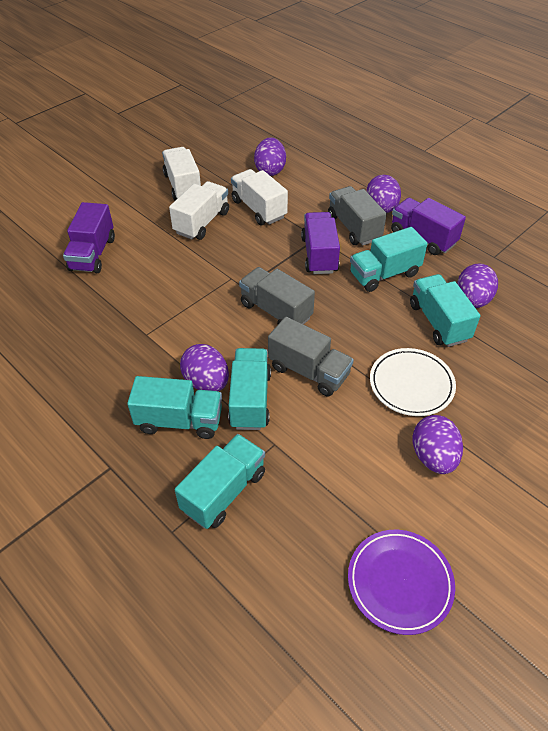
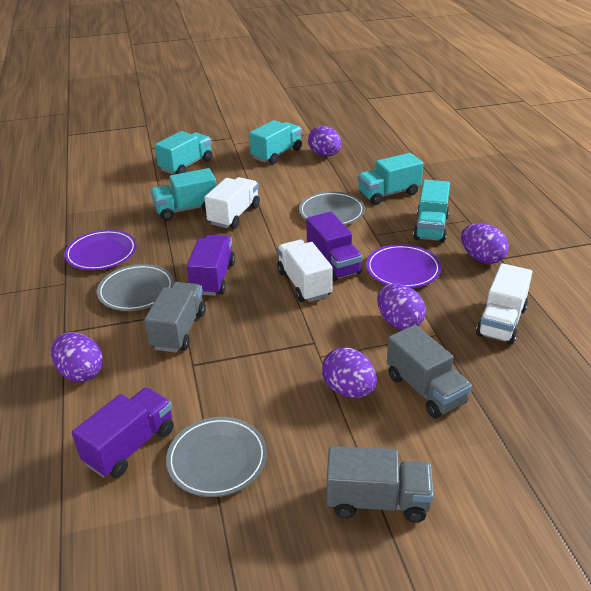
grey plate: 0 -> 3
purple plate: 1 -> 2
white plate: 1 -> 0

